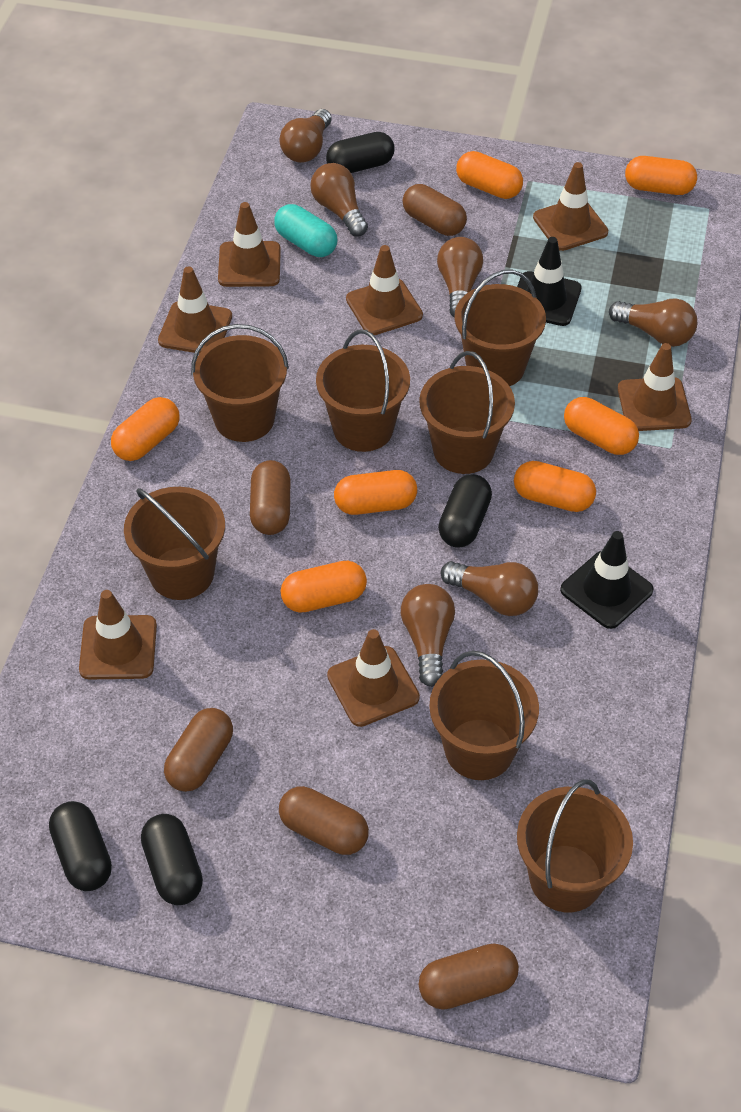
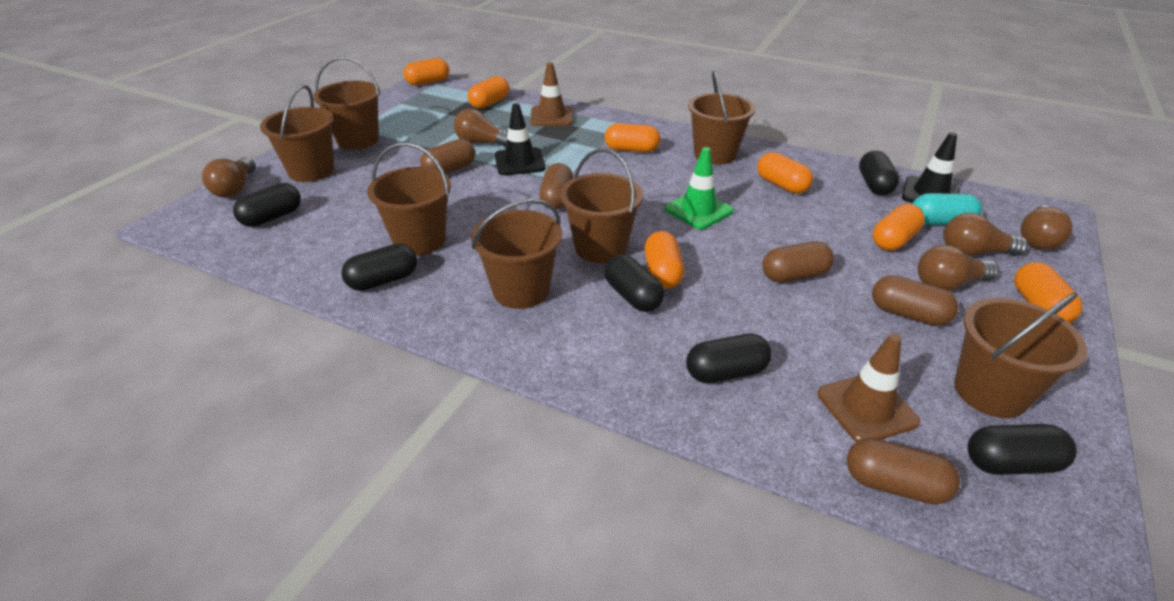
black capsule: 4 -> 6
brown light bulb: 6 -> 5
brown traffic cone: 7 -> 2
green traffic cone: 0 -> 1

